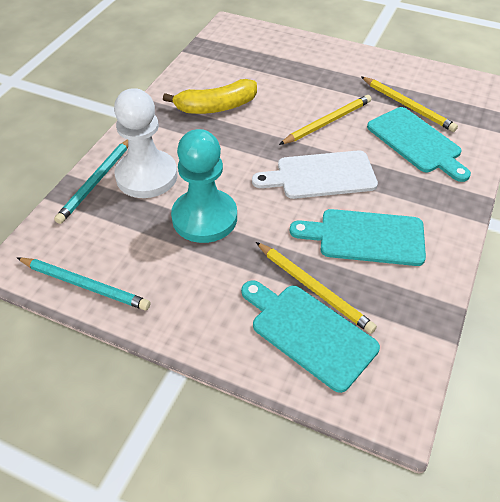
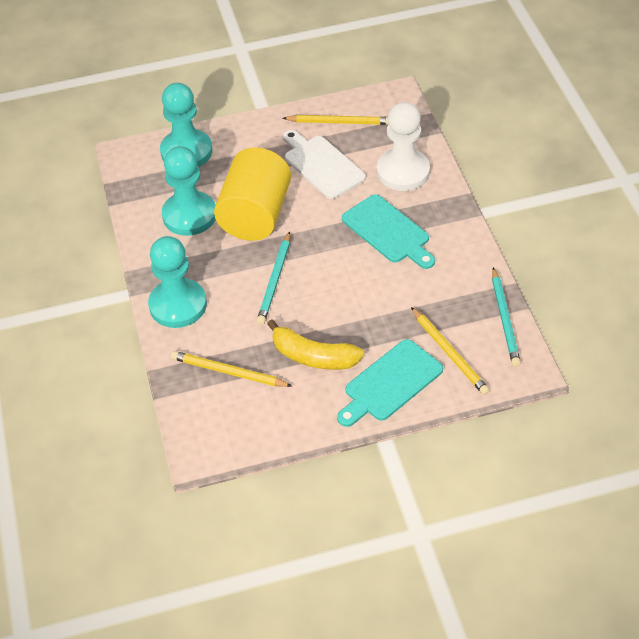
turquoise cutting board: 3 -> 2
turquoise pawn: 1 -> 3
yellow cylinder: 0 -> 1

